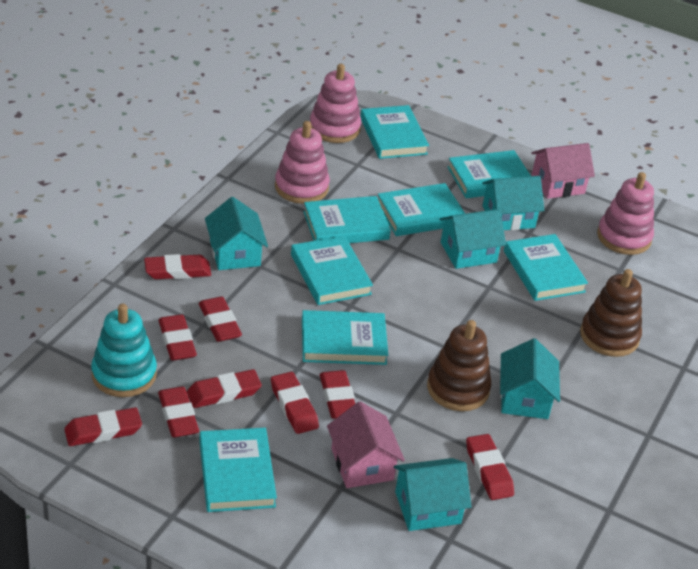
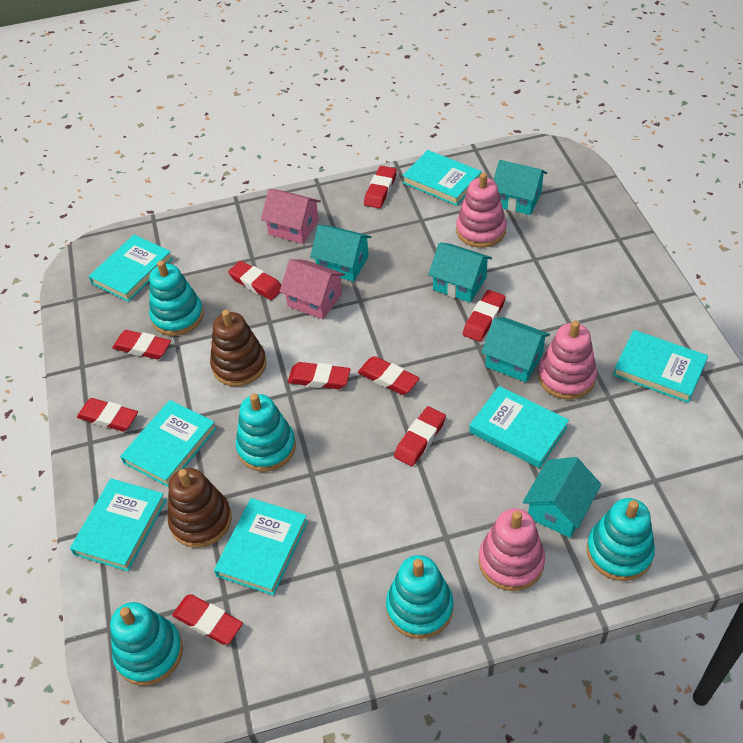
turquoise book: 8 -> 7
turquoise stacking toy: 1 -> 5

